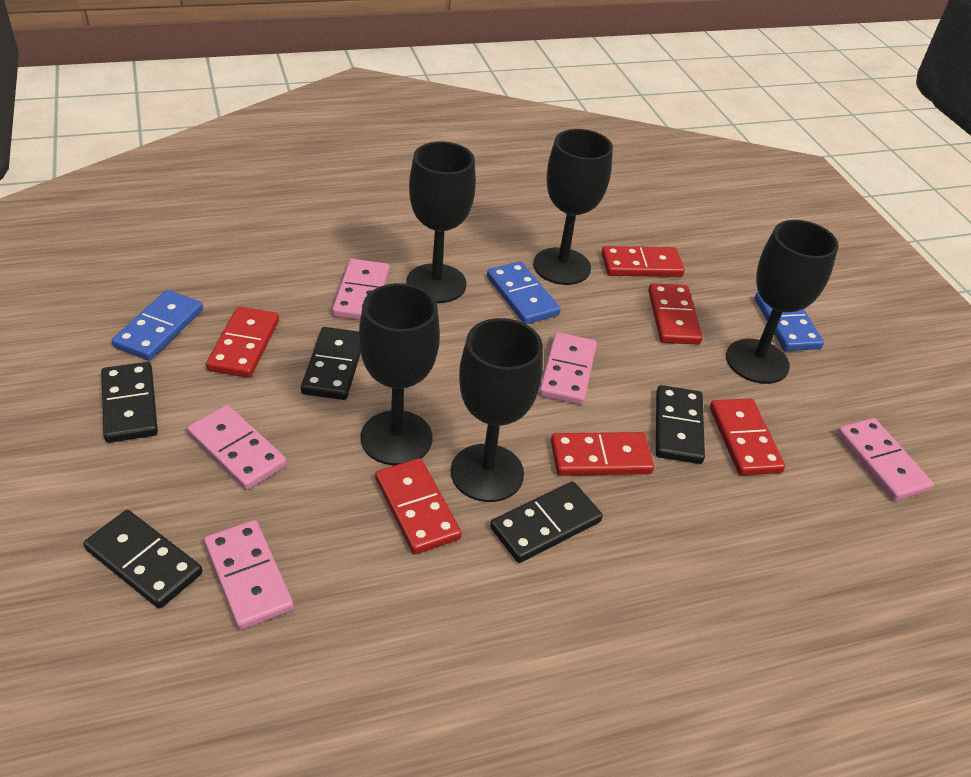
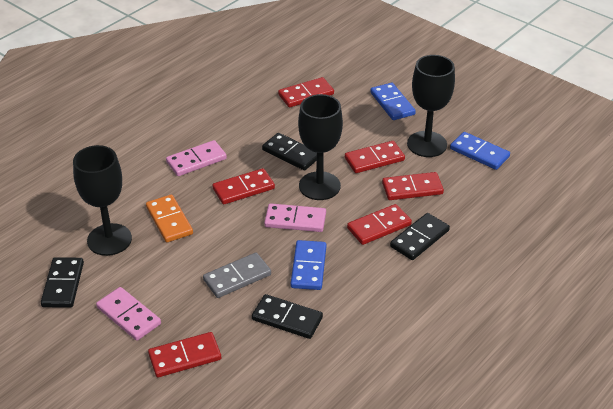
black domino: 5 -> 4
black goblet: 5 -> 3
grey domino: 0 -> 1
orange domino: 0 -> 1
pink domino: 5 -> 3

